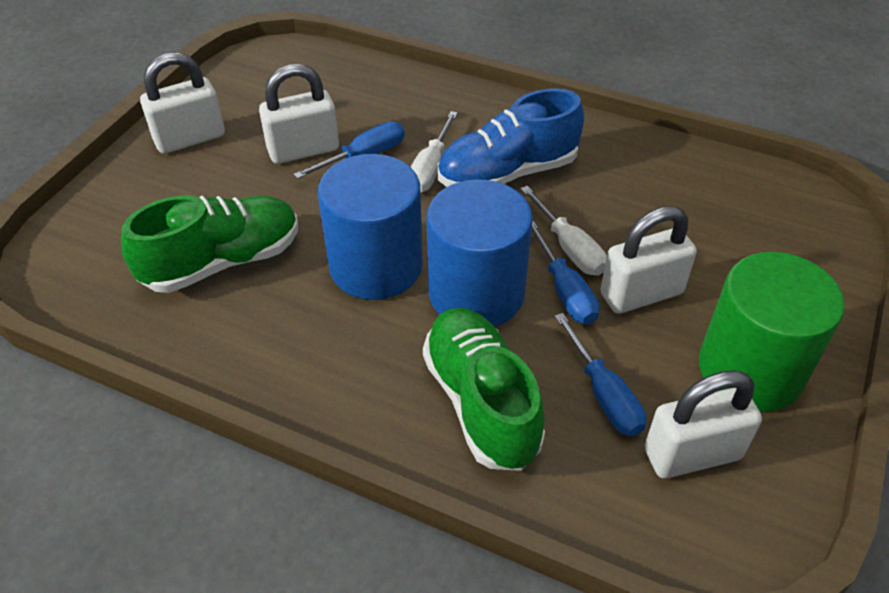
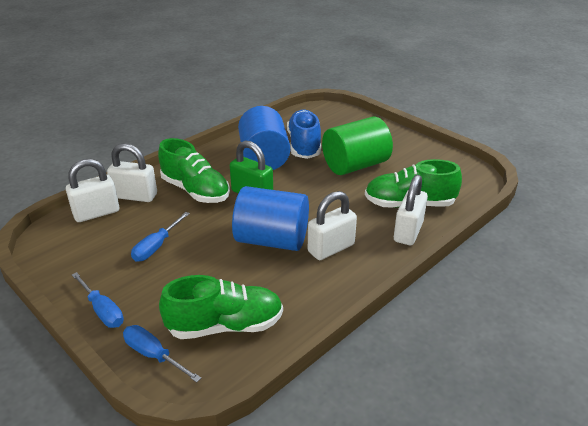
green padlock: 0 -> 1
green shoe: 2 -> 3
white screwdriver: 2 -> 0

